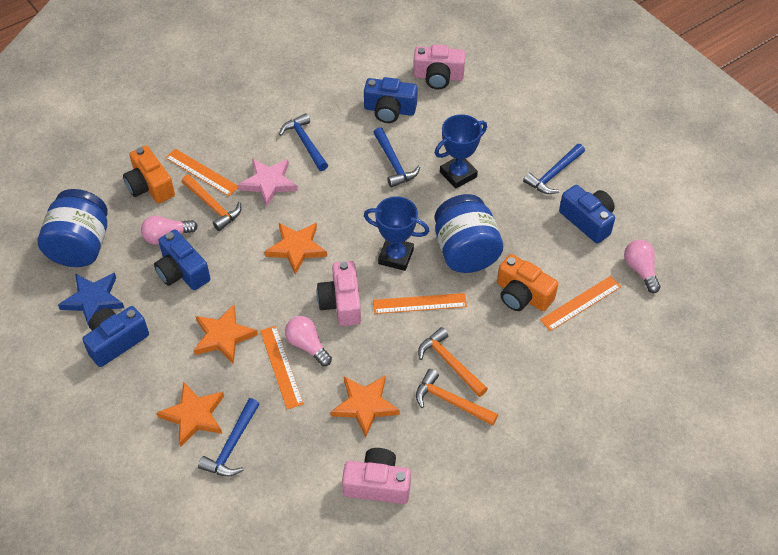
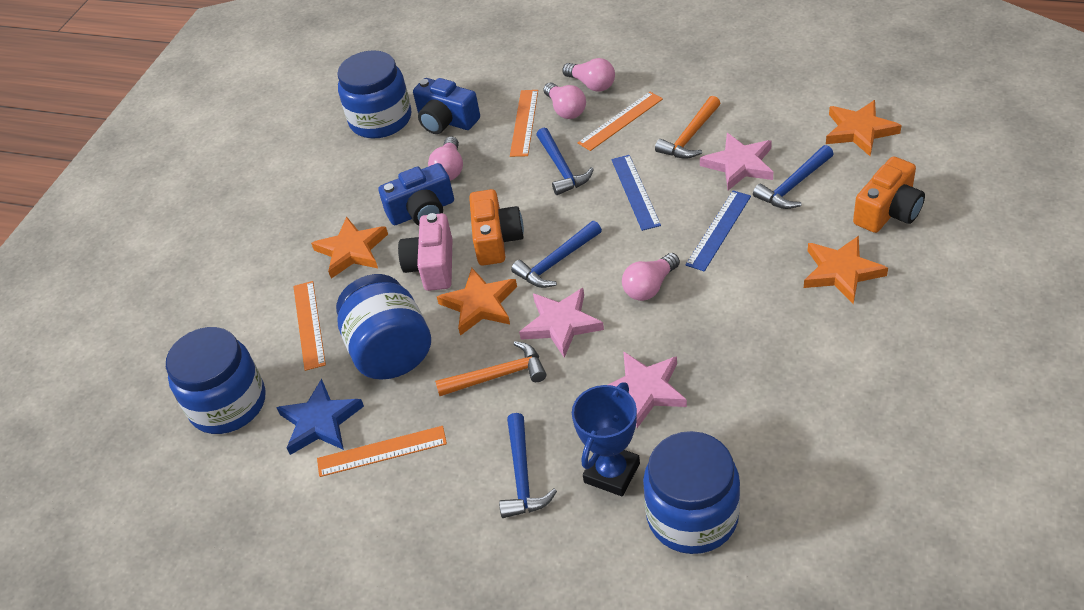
blue camera: 4 -> 2
blue jar: 2 -> 4
blue ruler: 0 -> 2
blue trophy: 2 -> 1
orange hammer: 3 -> 2
pink camera: 3 -> 1
pink light bulb: 3 -> 4
pink star: 1 -> 3

